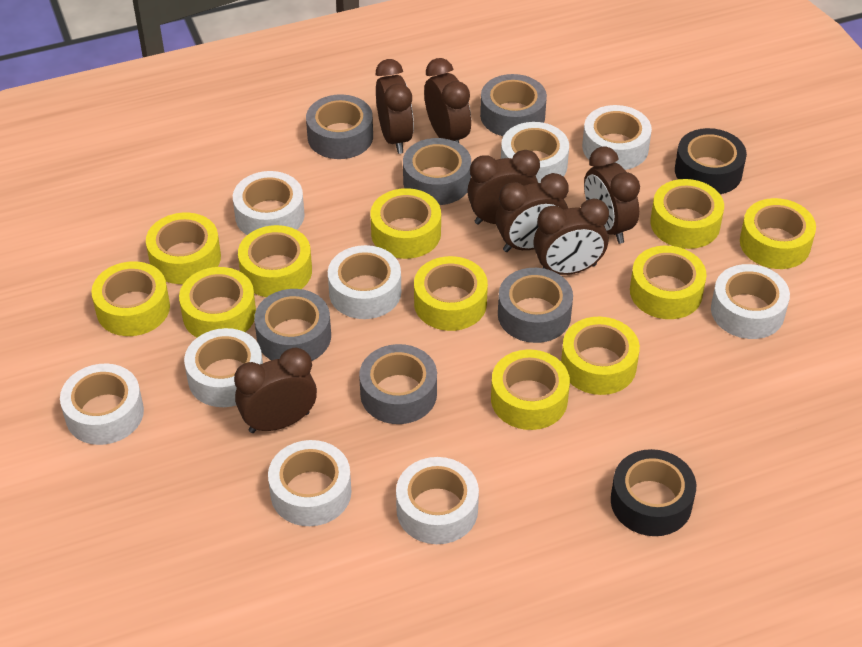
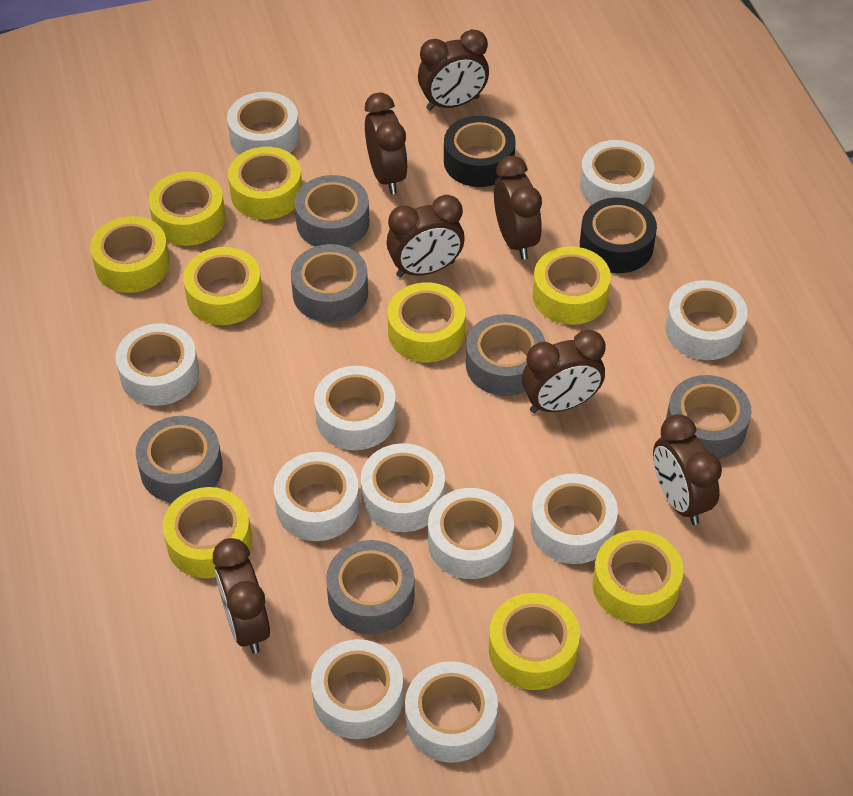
white tape: 9 -> 11
yellow tape: 11 -> 9

